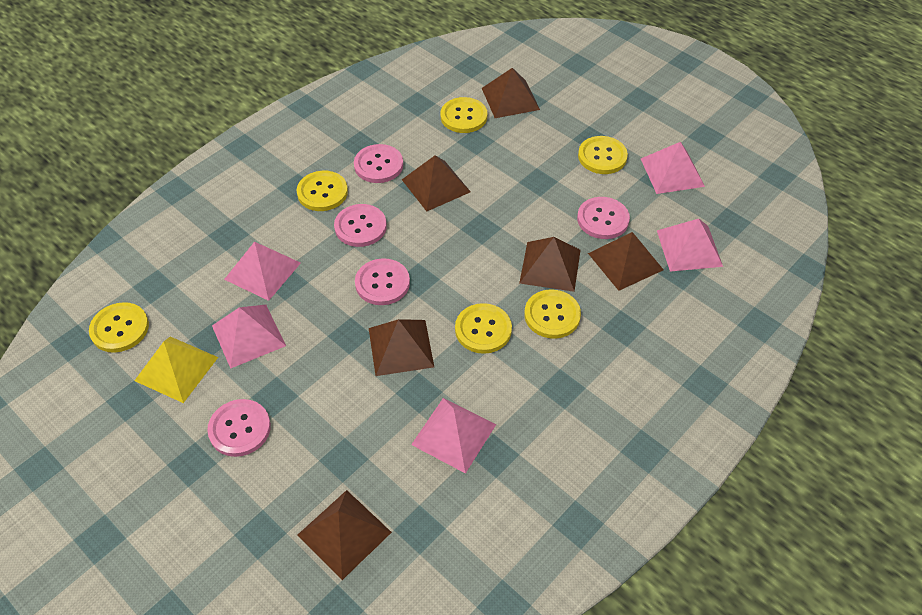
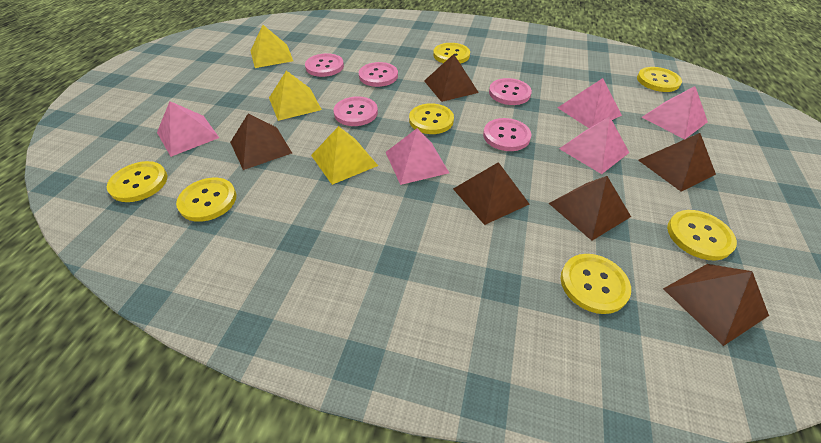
yellow button: 6 -> 7
yellow pyramid: 1 -> 3

